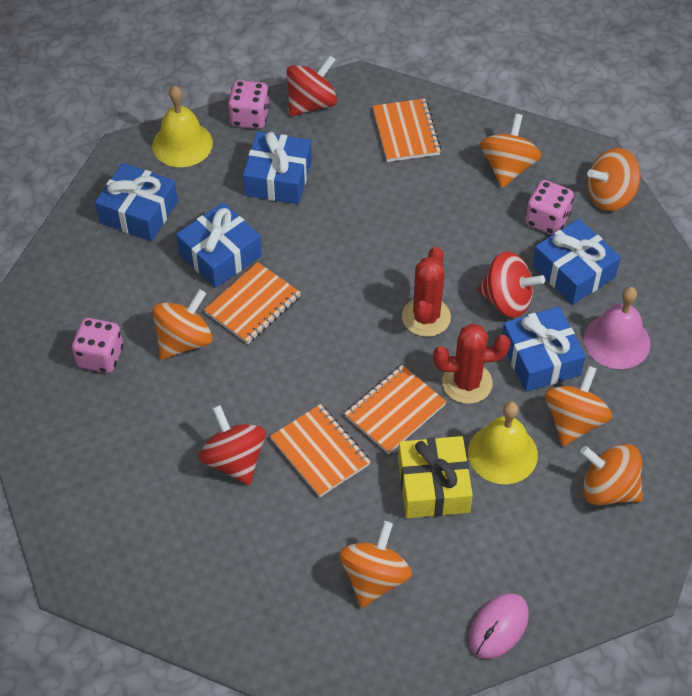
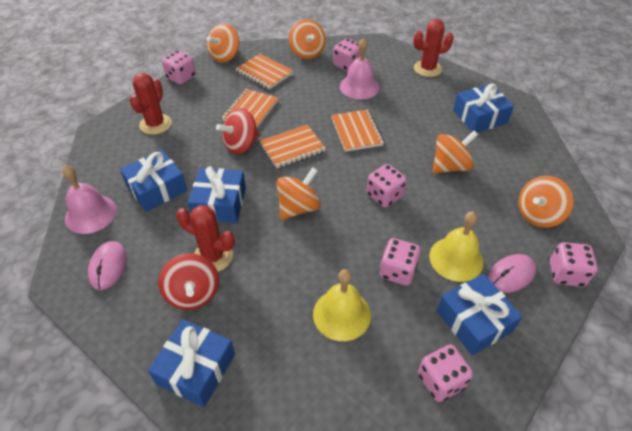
orange spinning top: 6 -> 5
pink bell: 1 -> 2
pink dice: 3 -> 6
pink mouse: 1 -> 2
red cactus: 2 -> 3
red spinning top: 3 -> 2
yellow gift: 1 -> 0

